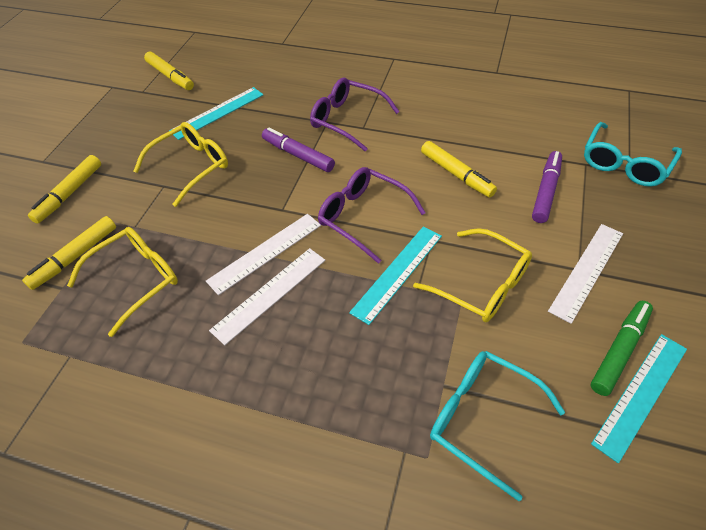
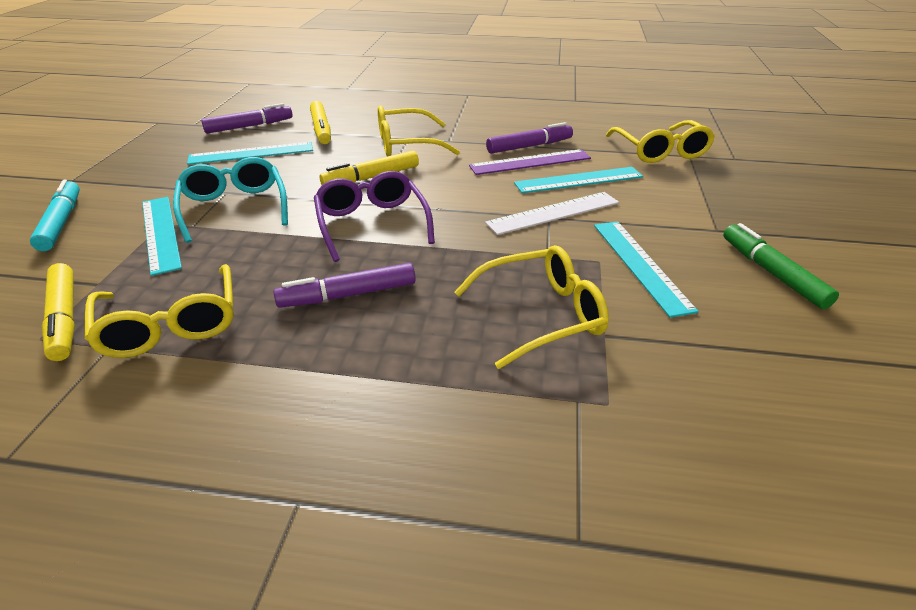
purple glasses: 2 -> 1
purple marker: 2 -> 3
purple ruler: 0 -> 1
turquoise glasses: 2 -> 1
turquoise marker: 0 -> 1
turquoise ruler: 3 -> 4
white ruler: 3 -> 1
yellow glasses: 3 -> 4
yellow marker: 4 -> 3

